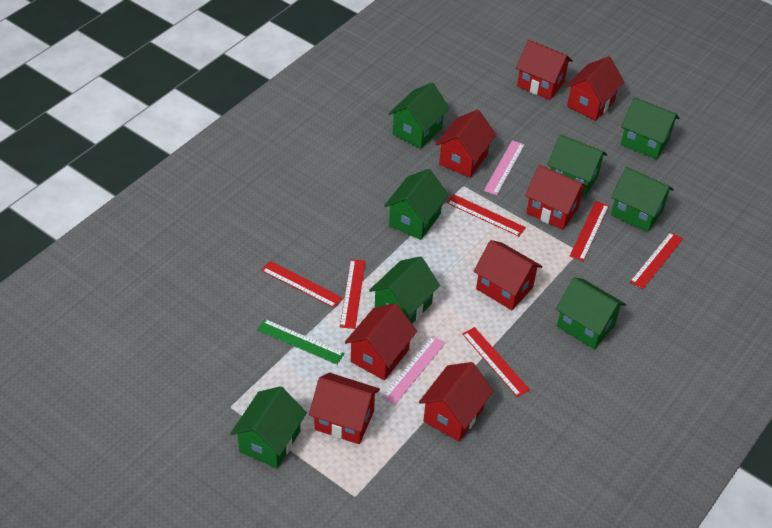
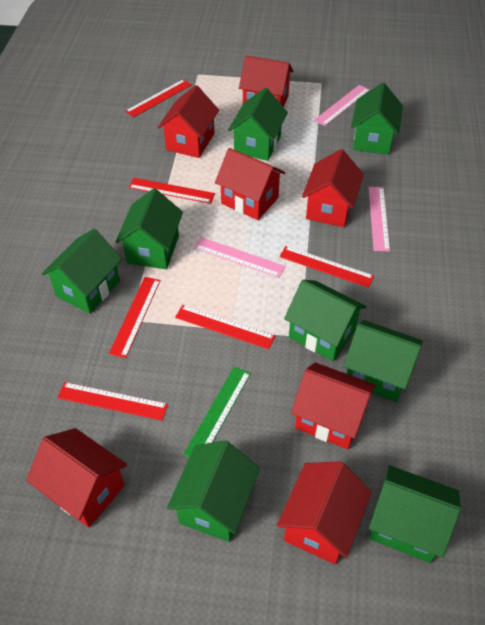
pink ruler: 2 -> 3
red house: 8 -> 7

